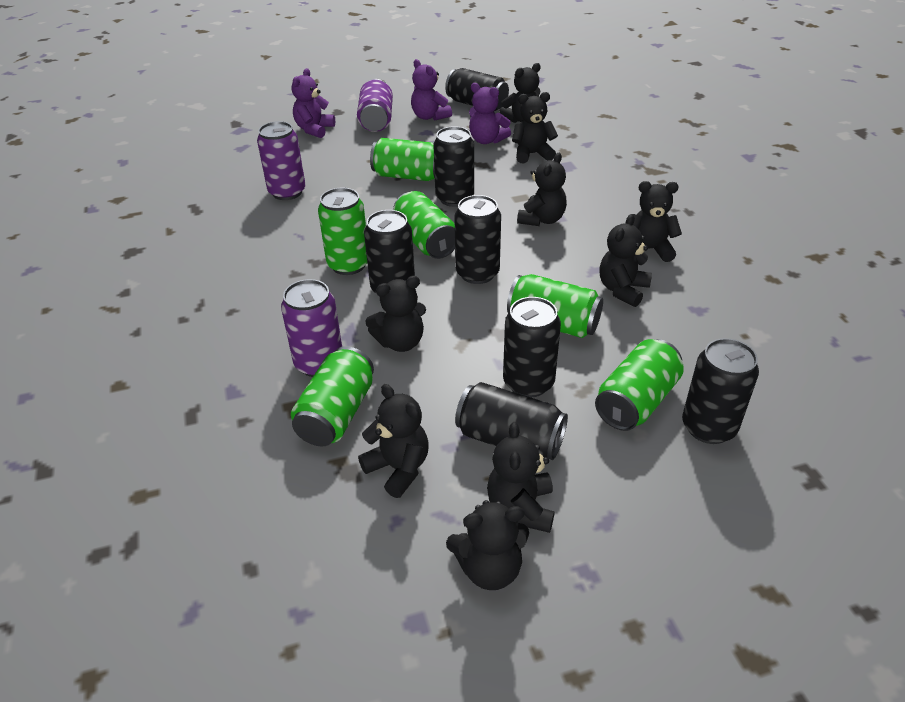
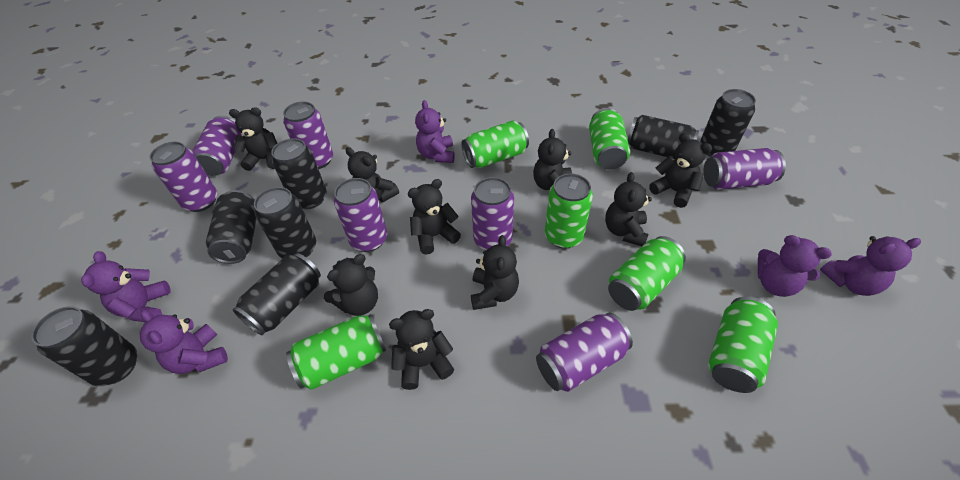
purple can: 3 -> 7
purple teddy bear: 3 -> 5

